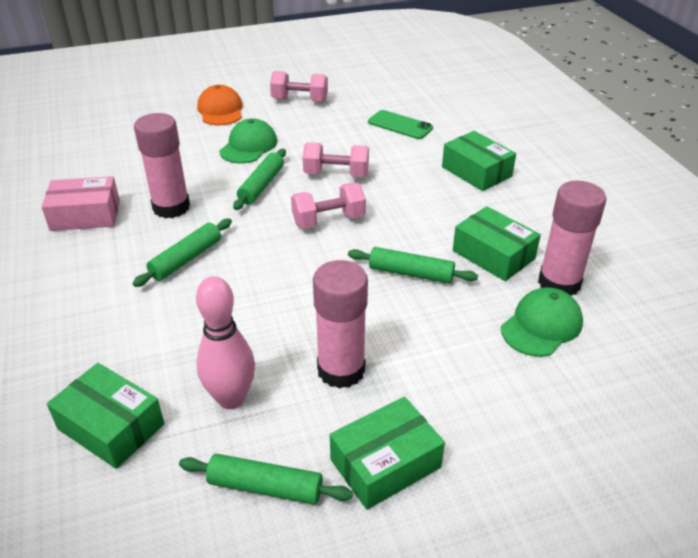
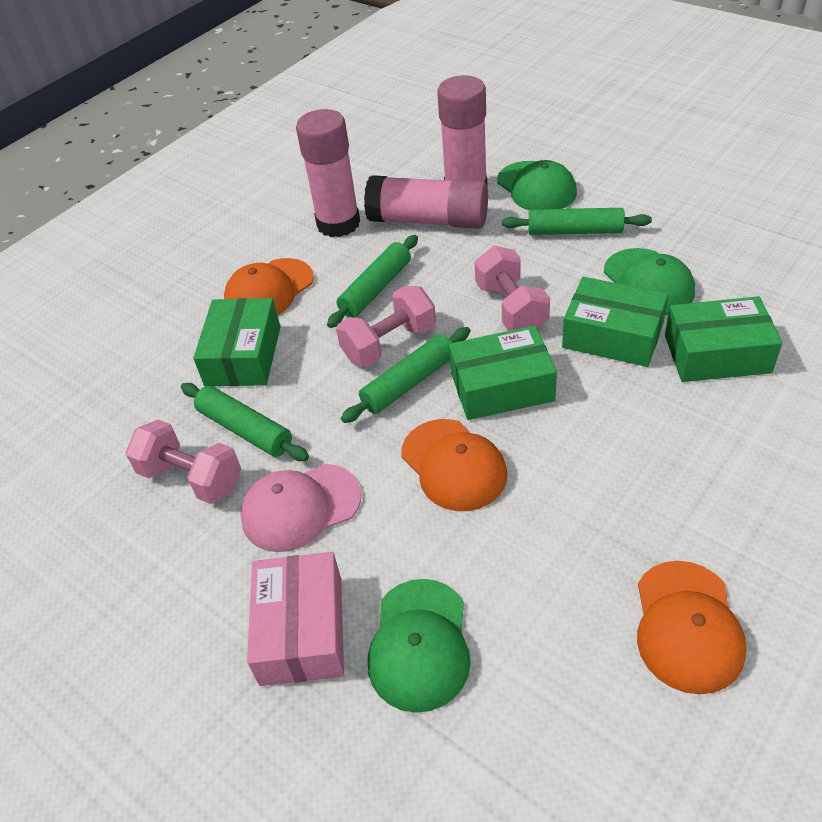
green cap: 2 -> 3
green phone: 1 -> 0
orange cap: 1 -> 3
pink bowling pin: 1 -> 0
pink cap: 0 -> 1

